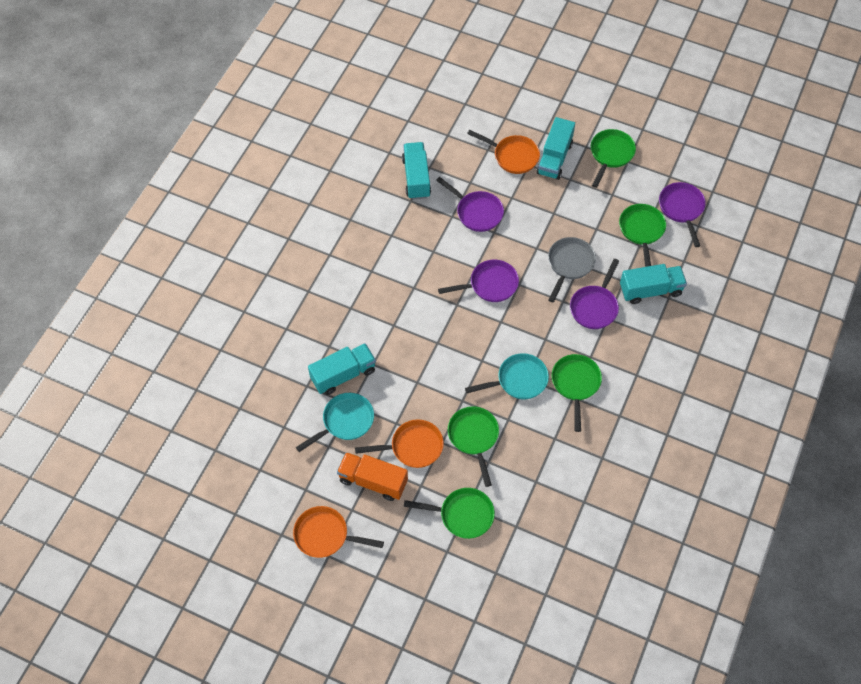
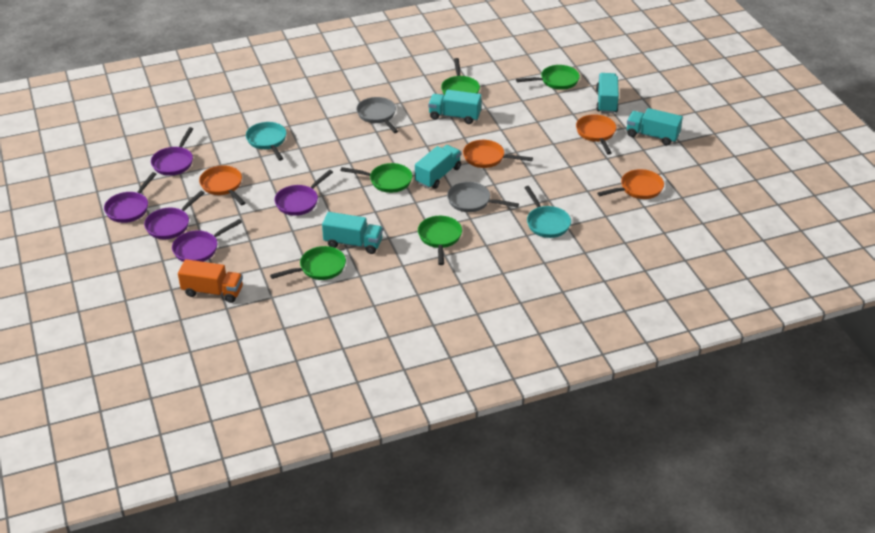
grey pan: 1 -> 2
orange pan: 3 -> 4
purple pan: 4 -> 5
turquoise truck: 4 -> 5

